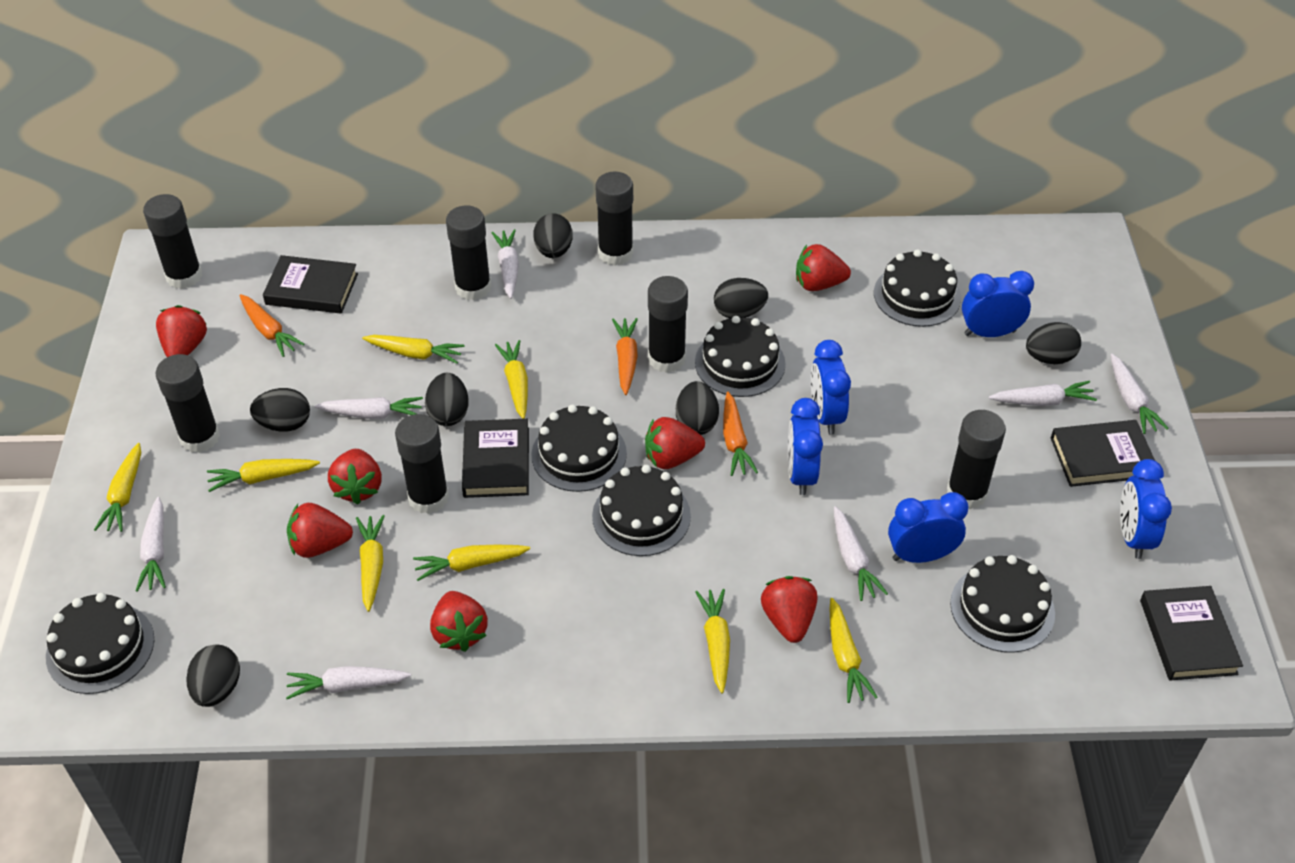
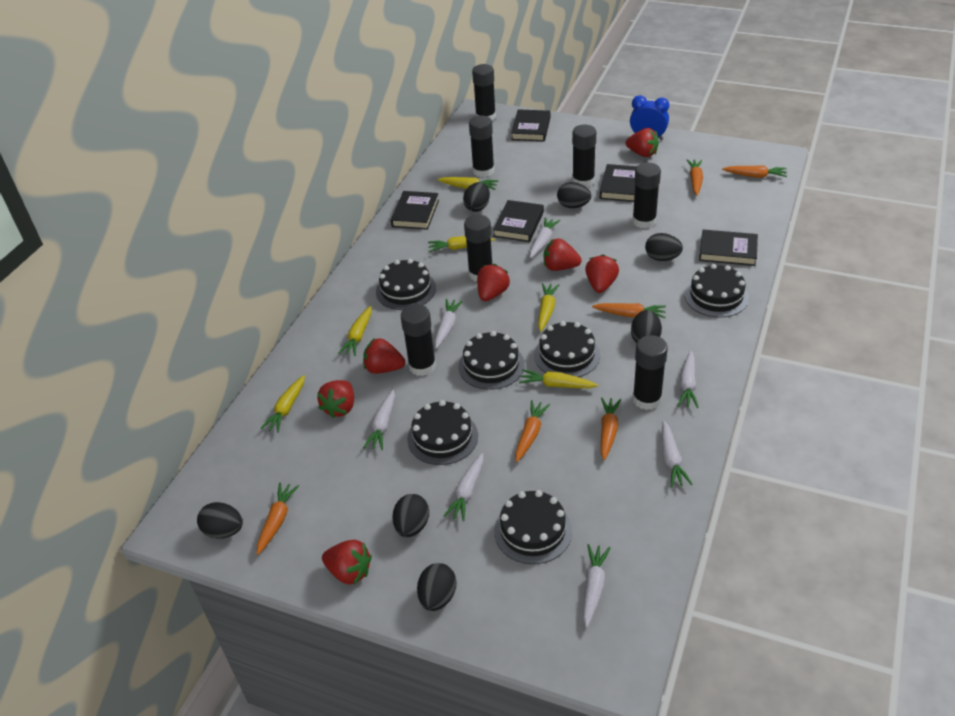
black book: 4 -> 5
blue clock: 5 -> 1
orange carrot: 3 -> 6
yellow carrot: 8 -> 6

